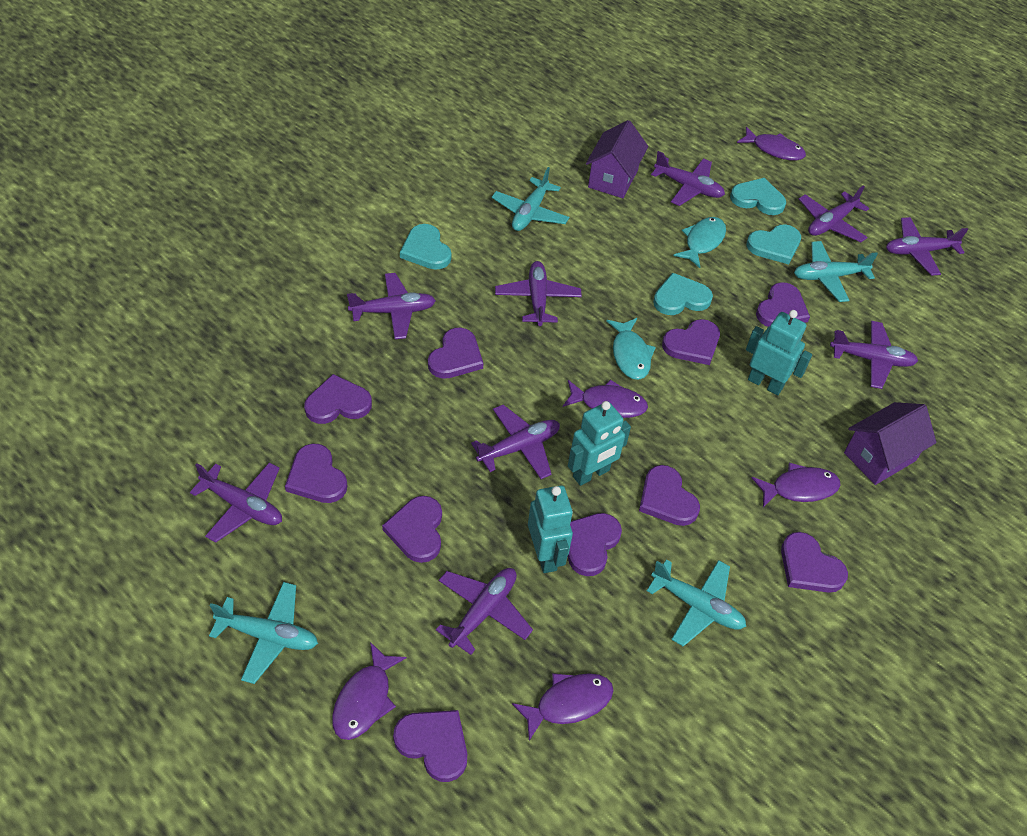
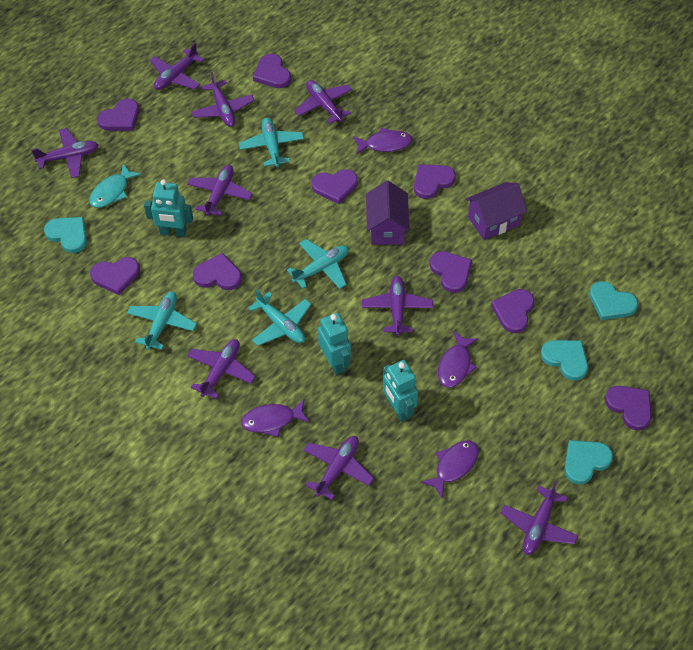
purple fish: 5 -> 4
purple heart: 10 -> 9
turquoise fish: 2 -> 1

